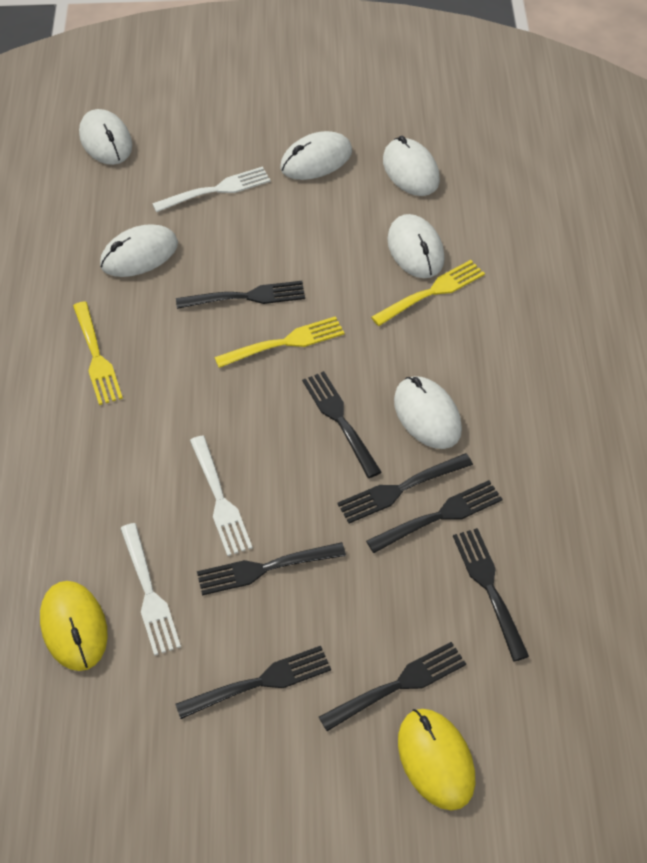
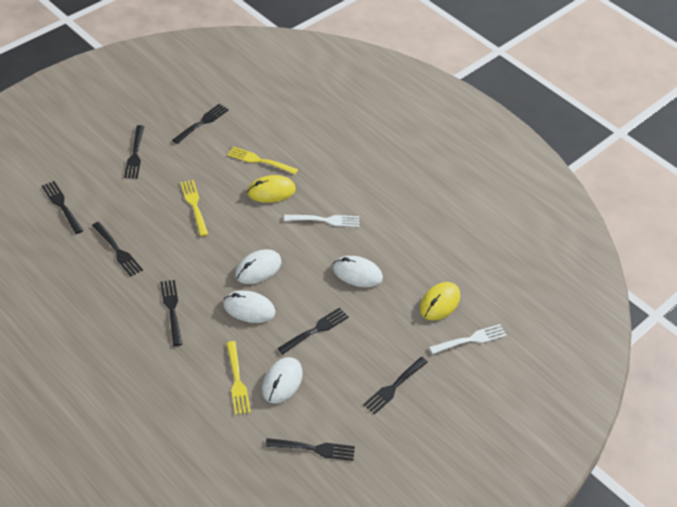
white fork: 3 -> 2
white mouse: 6 -> 4

